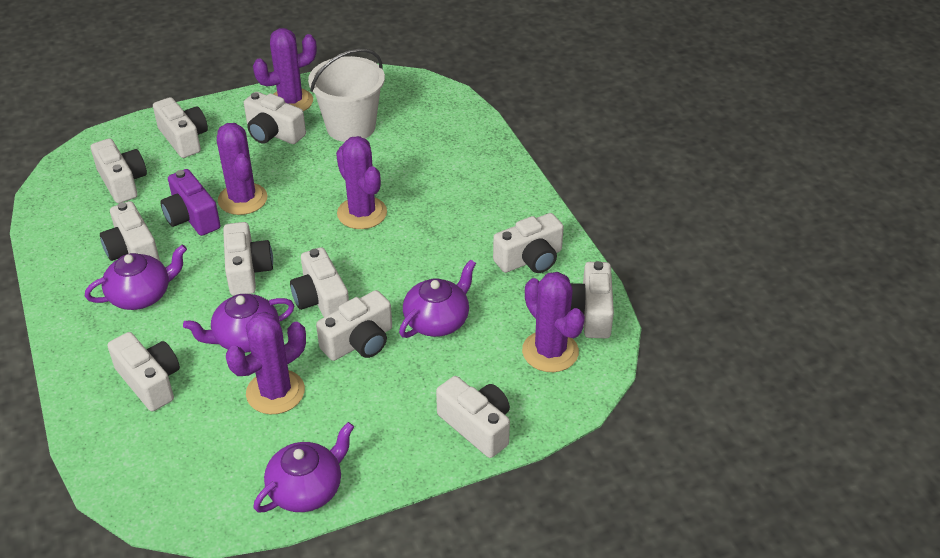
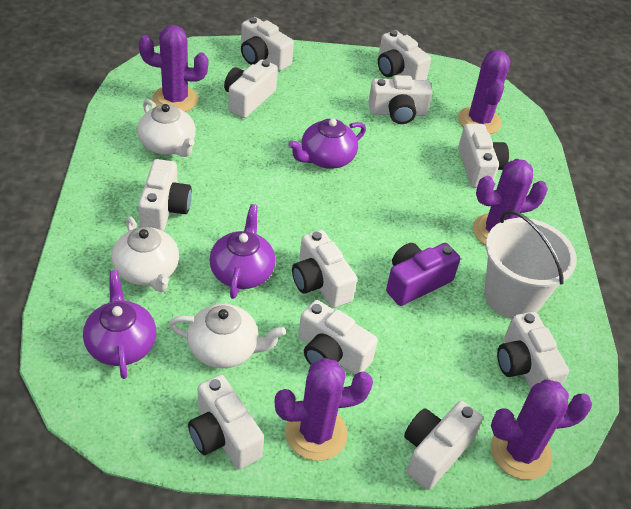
purple teapot: 4 -> 3
white teapot: 0 -> 3

